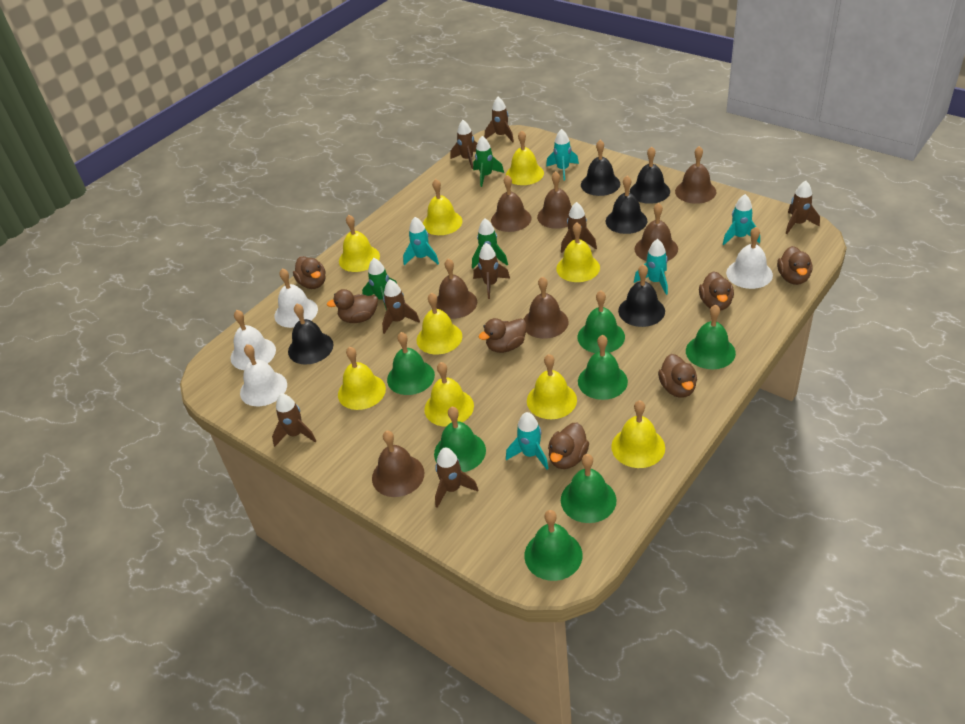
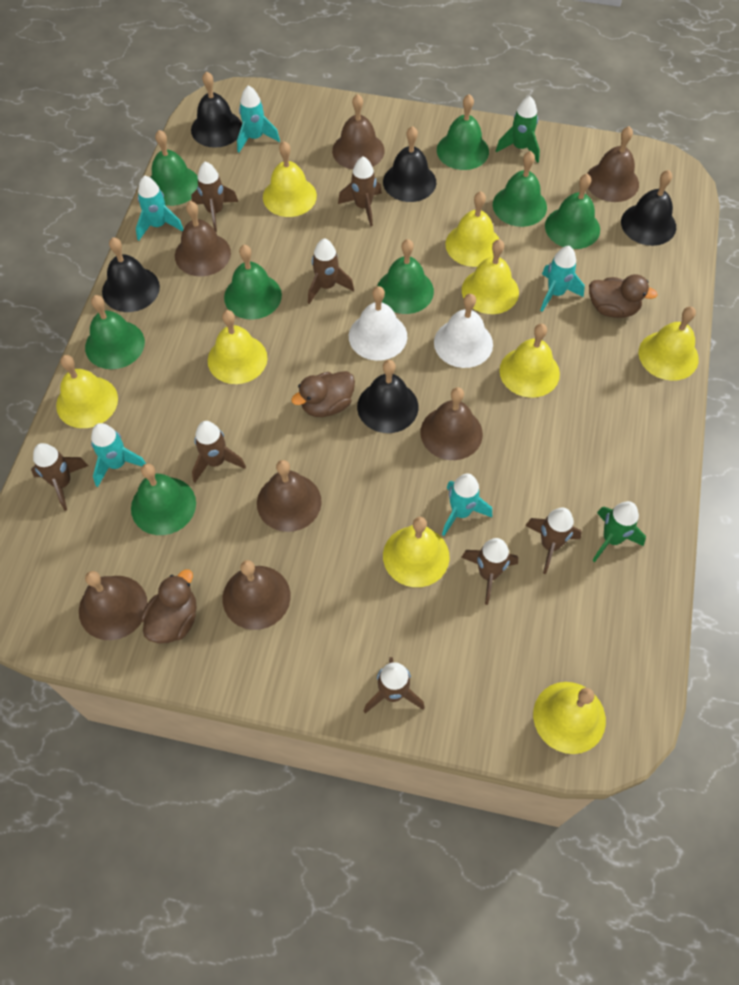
brown duck: 7 -> 3
green bell: 7 -> 8
green rocket: 3 -> 2
white bell: 4 -> 2

